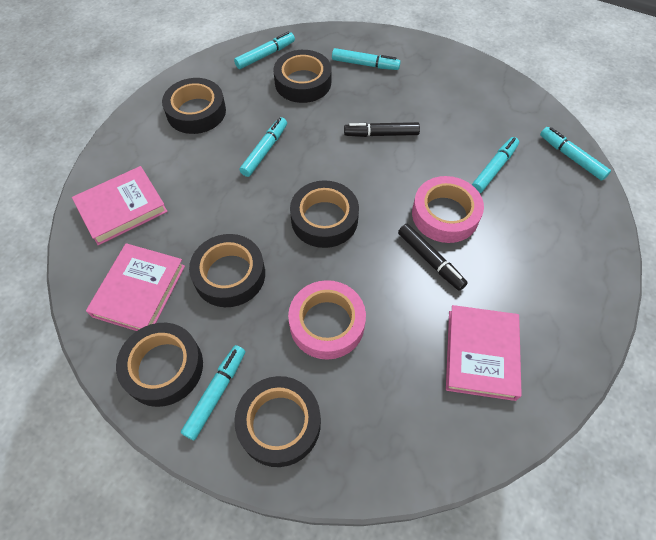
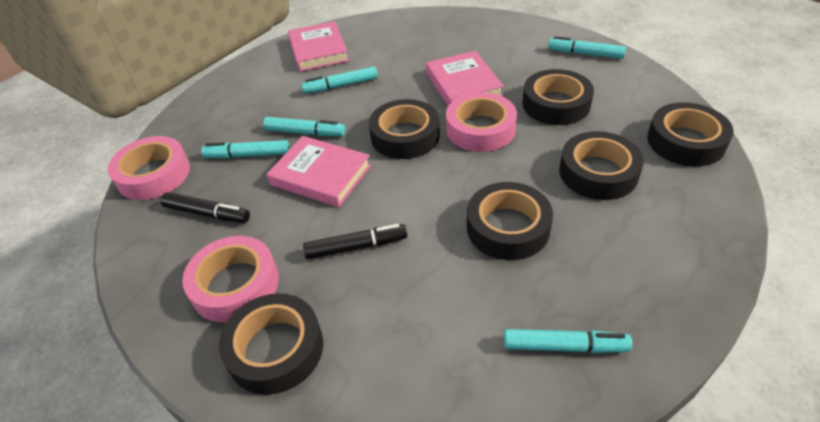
pink tape: 2 -> 3
turquoise marker: 6 -> 5

